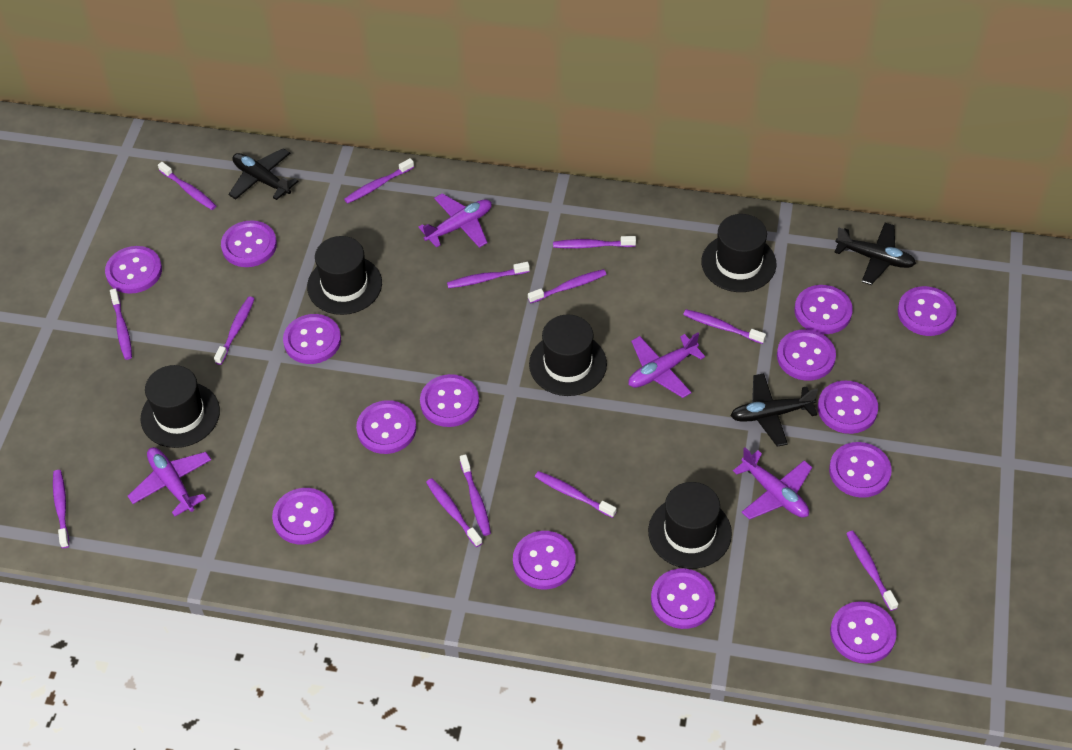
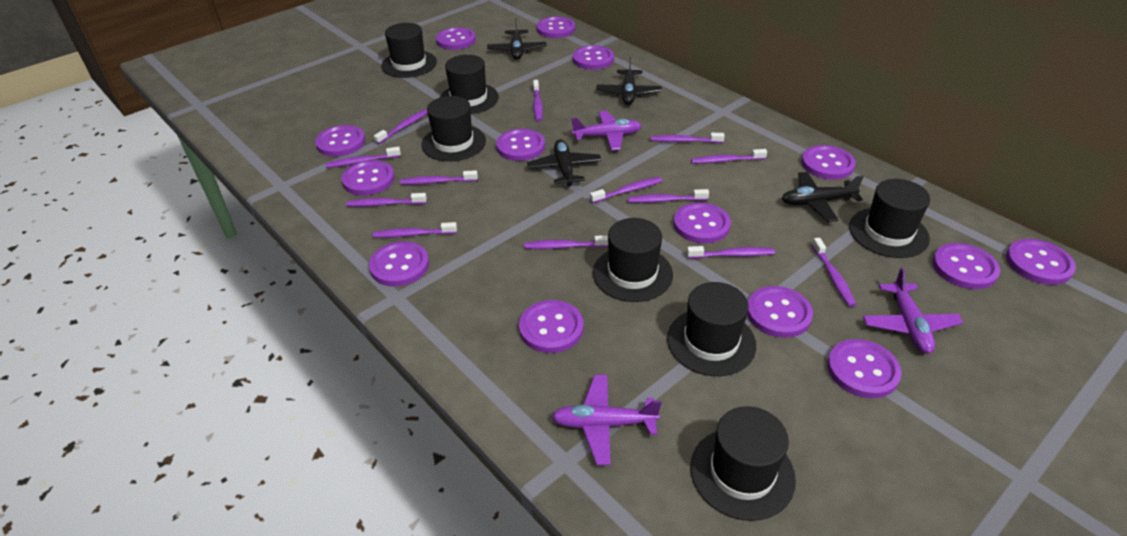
black hat: 5 -> 7
black plane: 3 -> 4
purple plane: 4 -> 3

